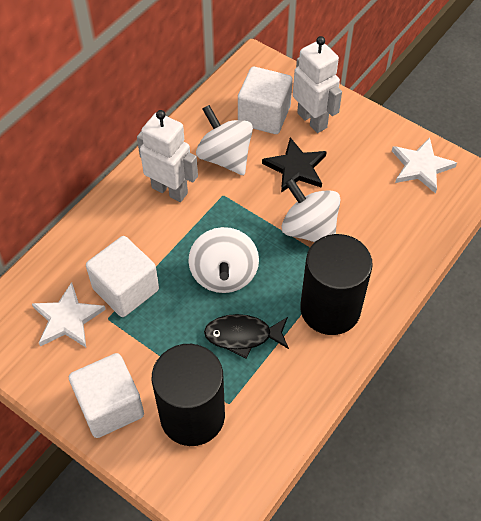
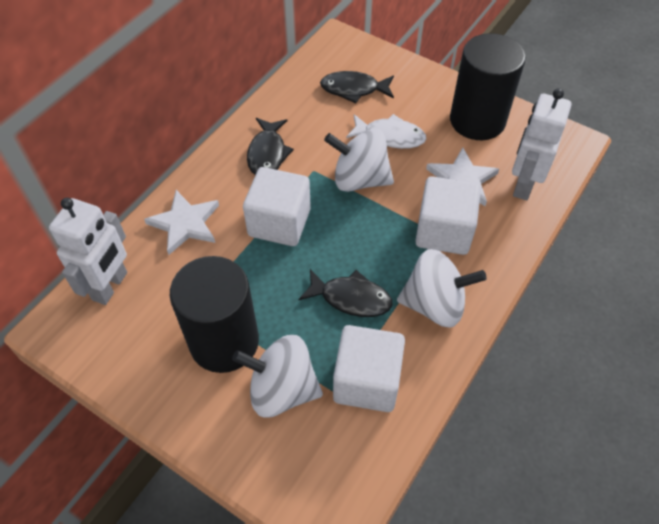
black fish: 1 -> 3
black star: 1 -> 0
white fish: 0 -> 1

